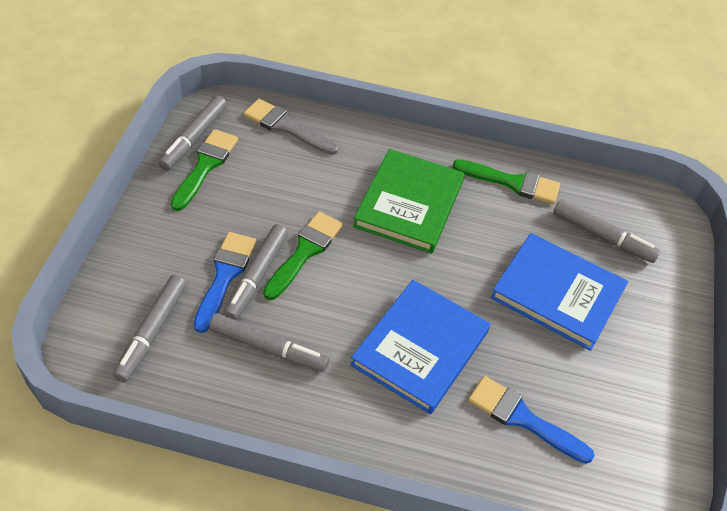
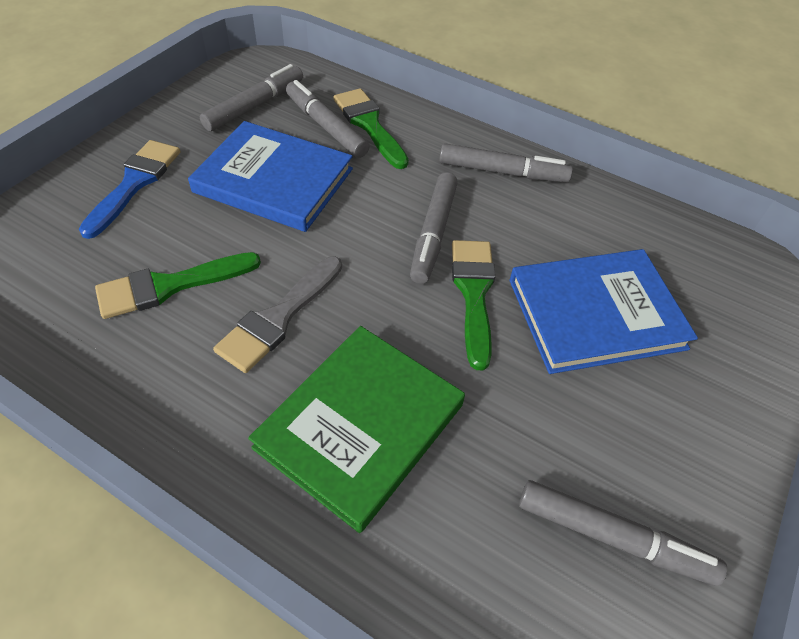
blue brush: 2 -> 1

